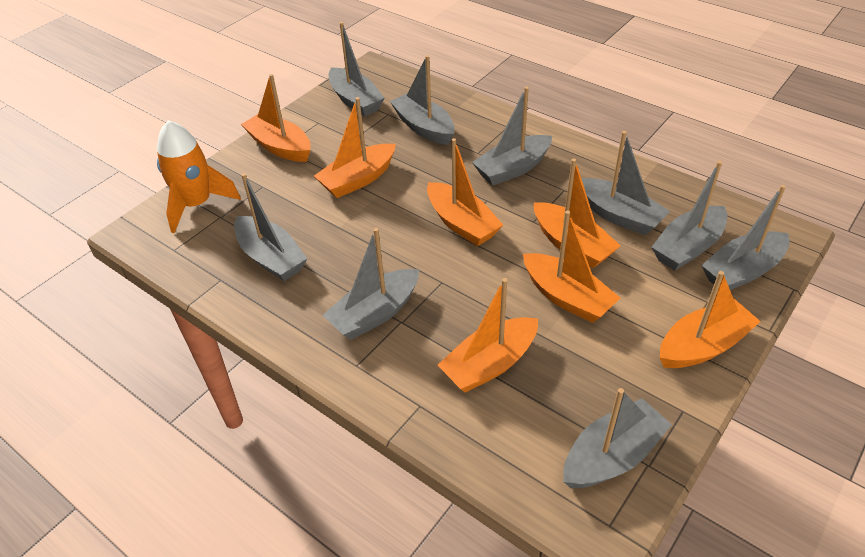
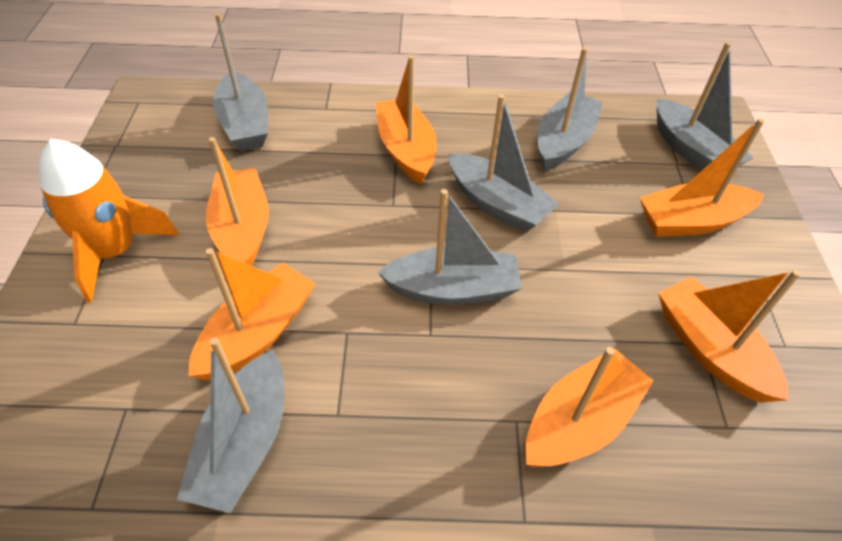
grey boat: 9 -> 6
orange boat: 7 -> 6

